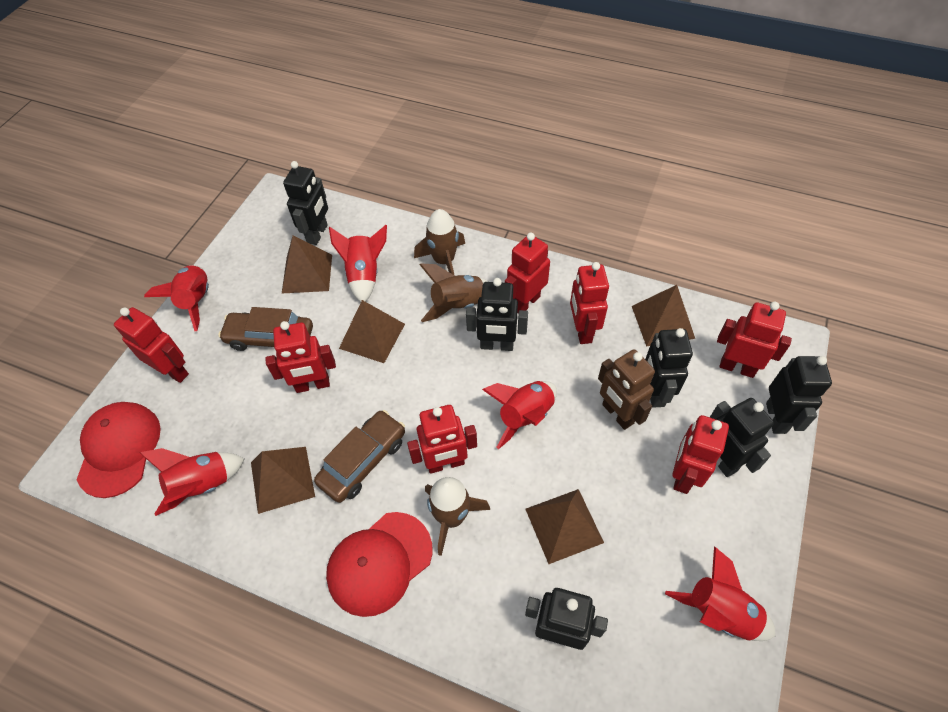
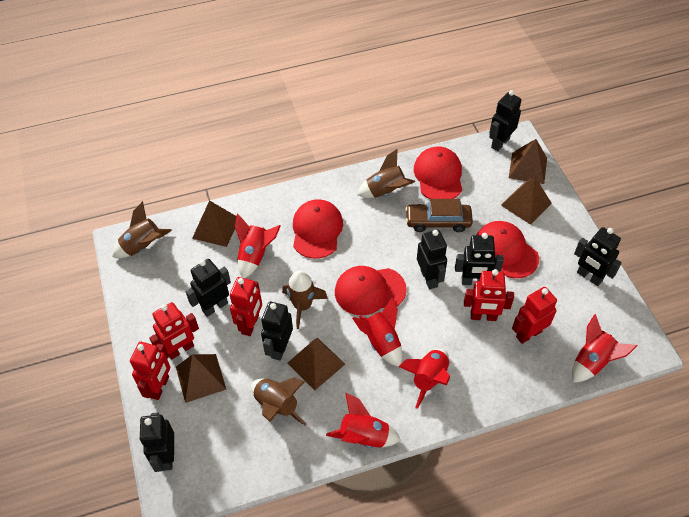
black robot: 6 -> 7
brown car: 2 -> 1
brown robot: 1 -> 0
brown rocket: 3 -> 4
red cap: 2 -> 4
red robot: 7 -> 5

